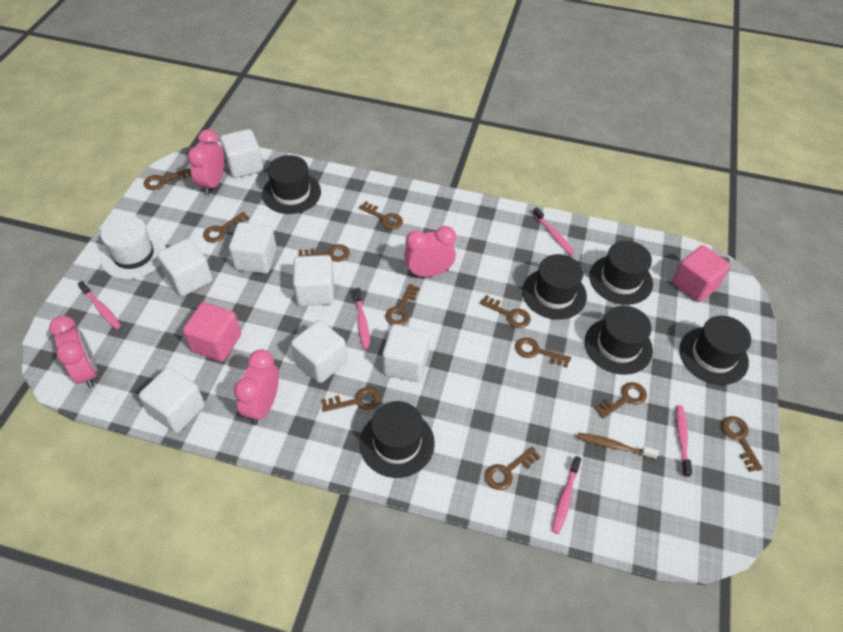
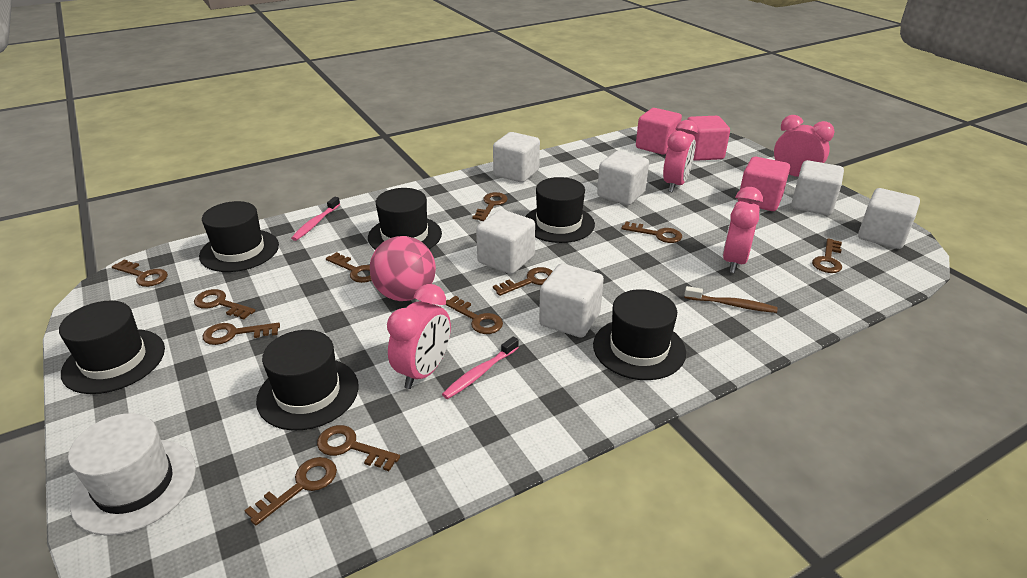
pink ball: 0 -> 1
pink cube: 2 -> 3
pink toothbrush: 5 -> 2
white cube: 7 -> 6

